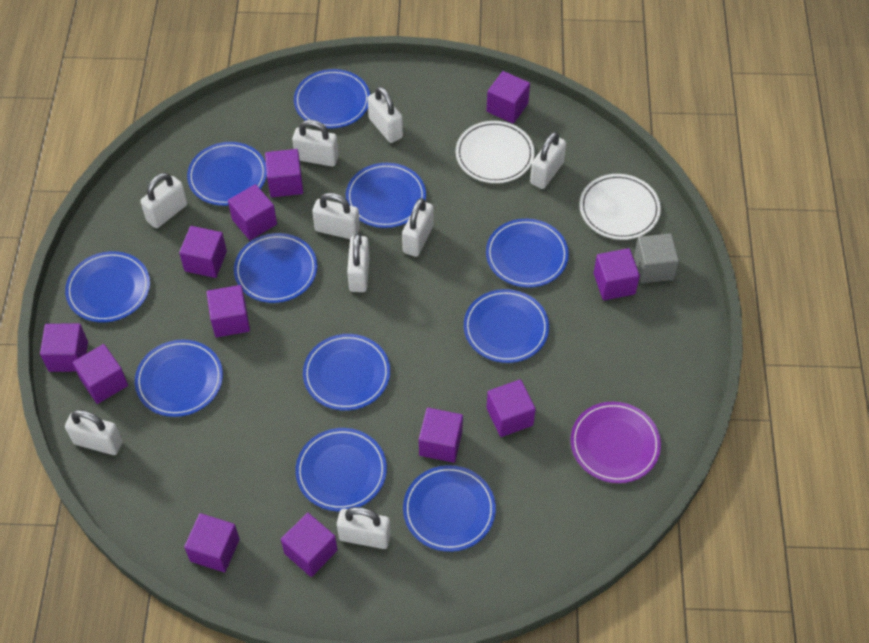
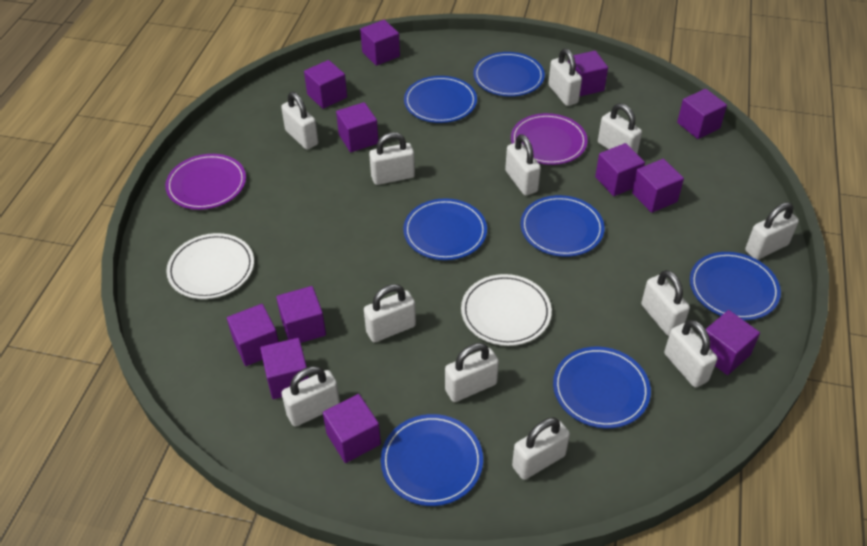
blue plate: 11 -> 7
grey cube: 1 -> 0
purple plate: 1 -> 2
white padlock: 9 -> 12

